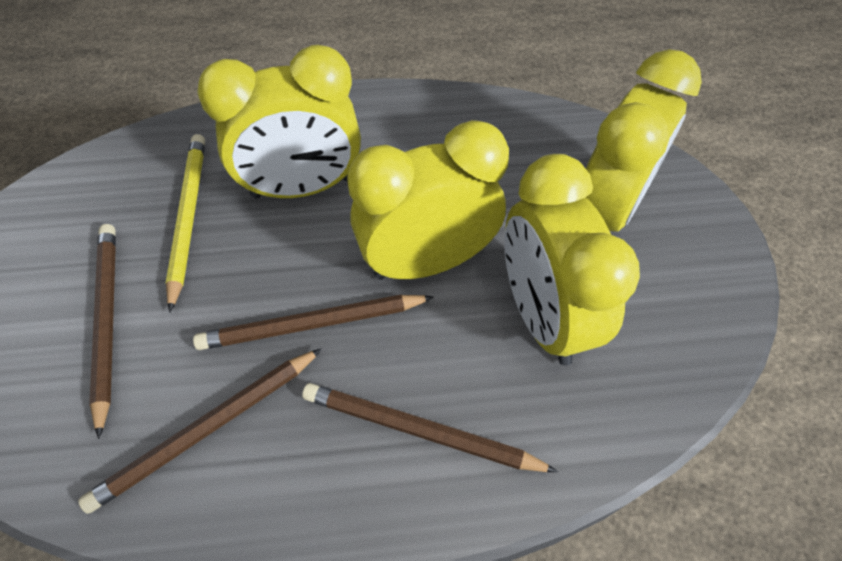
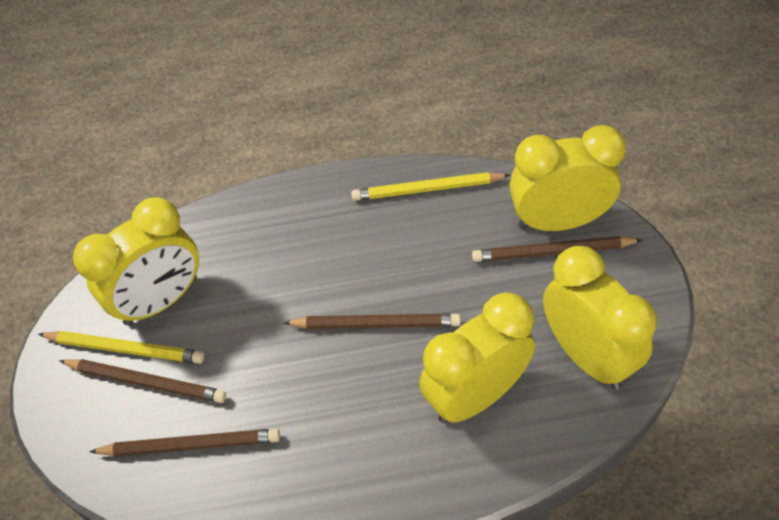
yellow pencil: 1 -> 2

